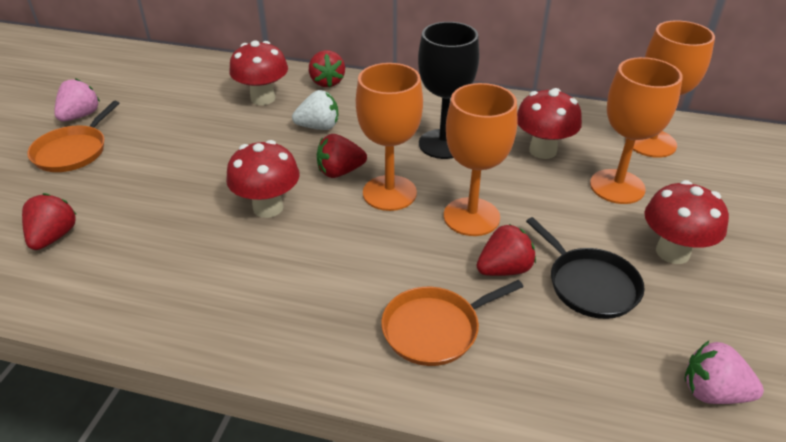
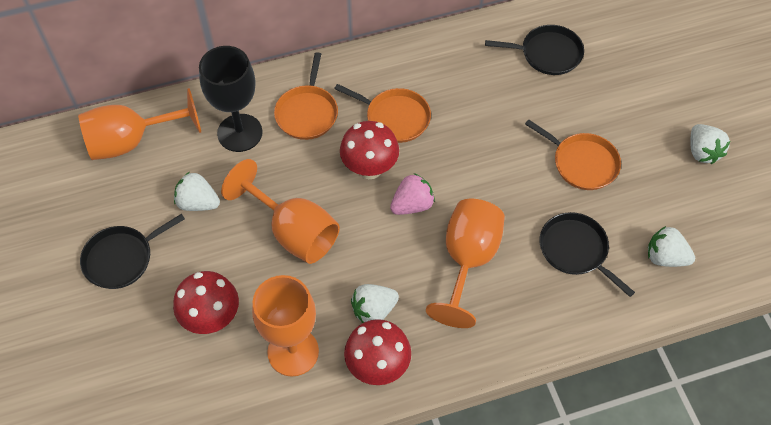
black pan: 1 -> 3
orange pan: 2 -> 3
pink strawberry: 2 -> 1
red mushroom: 4 -> 3
red strawberry: 4 -> 0
white strawberry: 1 -> 4

